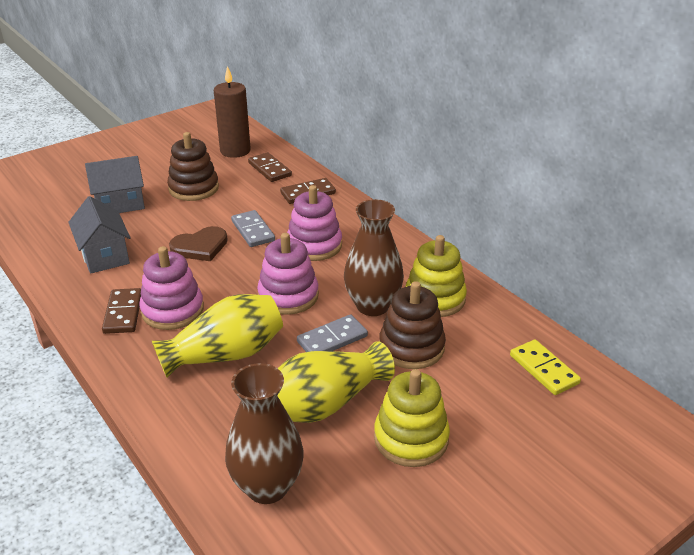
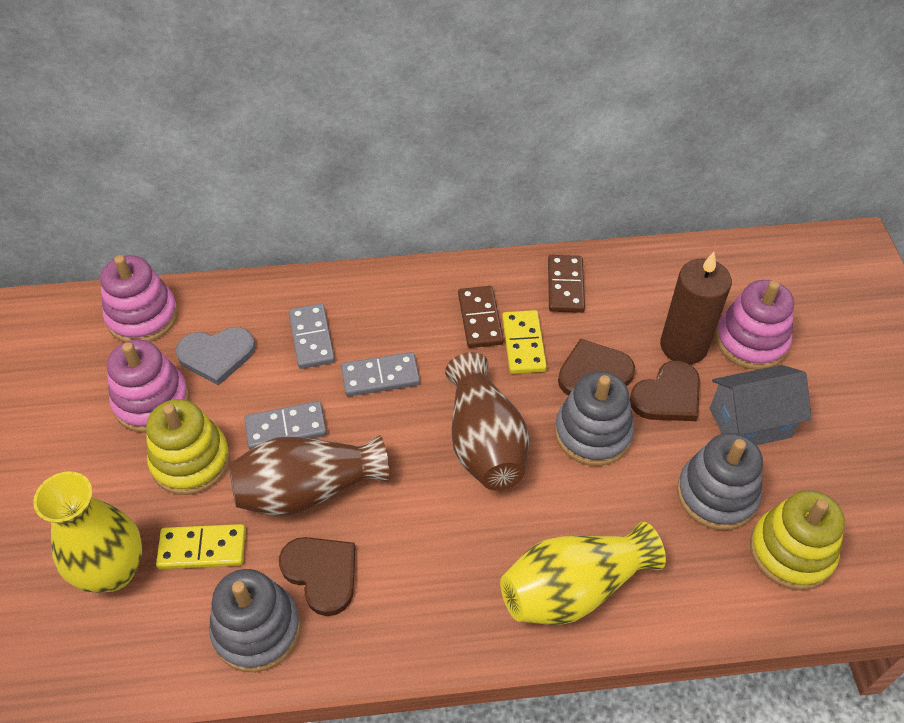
brown domino: 3 -> 2
brown heart: 1 -> 3
brown stacking toy: 2 -> 0
grey domino: 2 -> 3
grey heart: 0 -> 1
grey house: 2 -> 1
grey stacking toy: 0 -> 3
yellow domino: 1 -> 2

